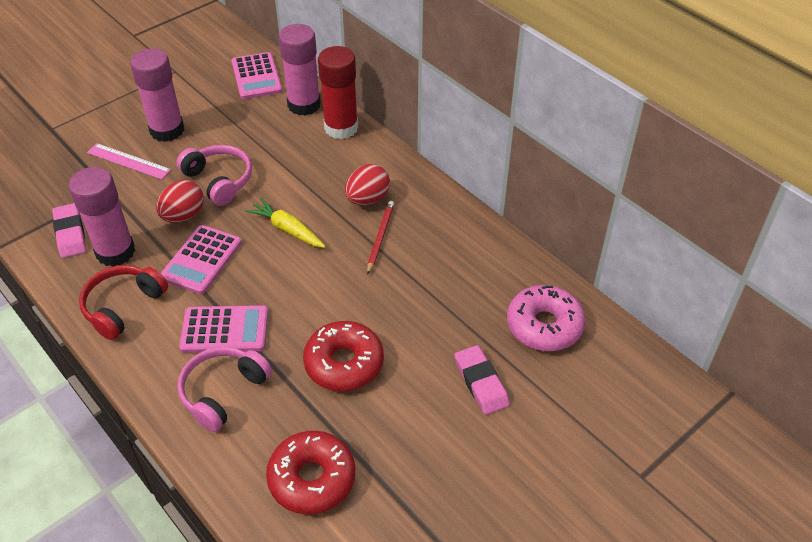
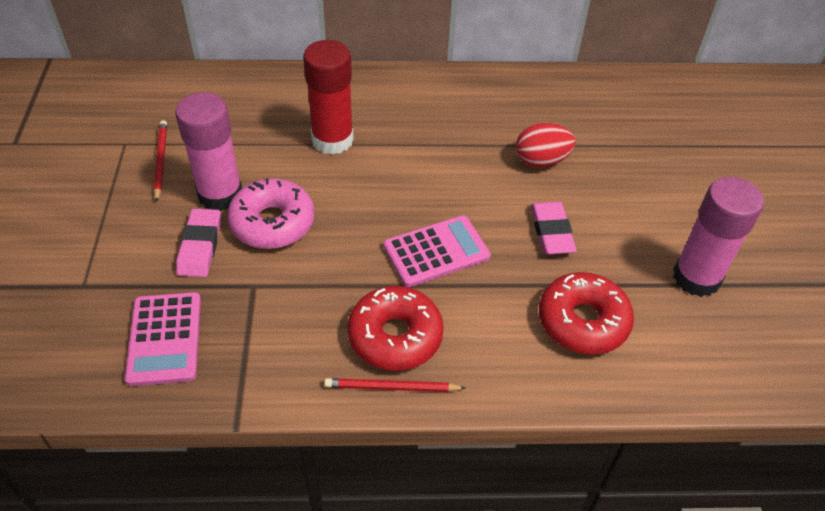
pink calculator: 3 -> 2
pink glue stick: 3 -> 2
pink headphones: 2 -> 0
pink ruler: 1 -> 0
red egg: 2 -> 1
red headphones: 1 -> 0
red pencil: 1 -> 2
yellow carrot: 1 -> 0

